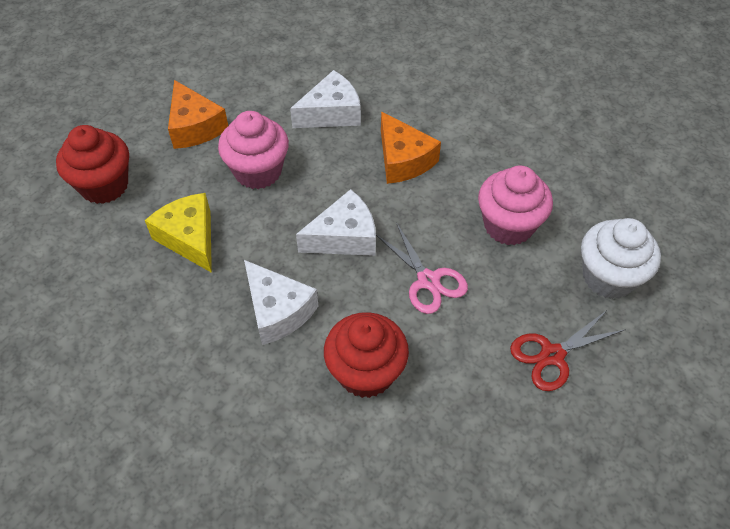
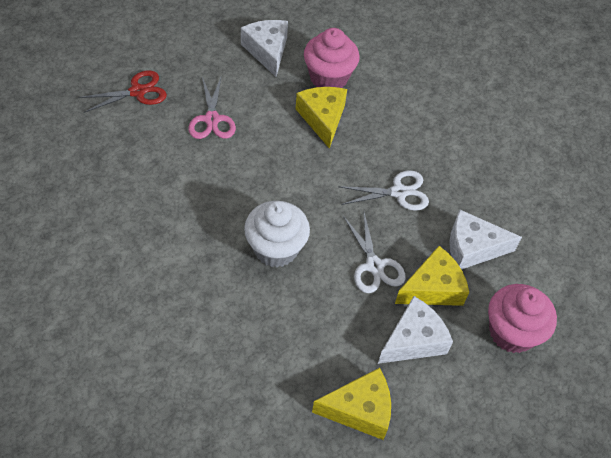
orange cheese: 2 -> 0
red cupcake: 2 -> 0
white scissors: 0 -> 2
yellow cheese: 1 -> 3

